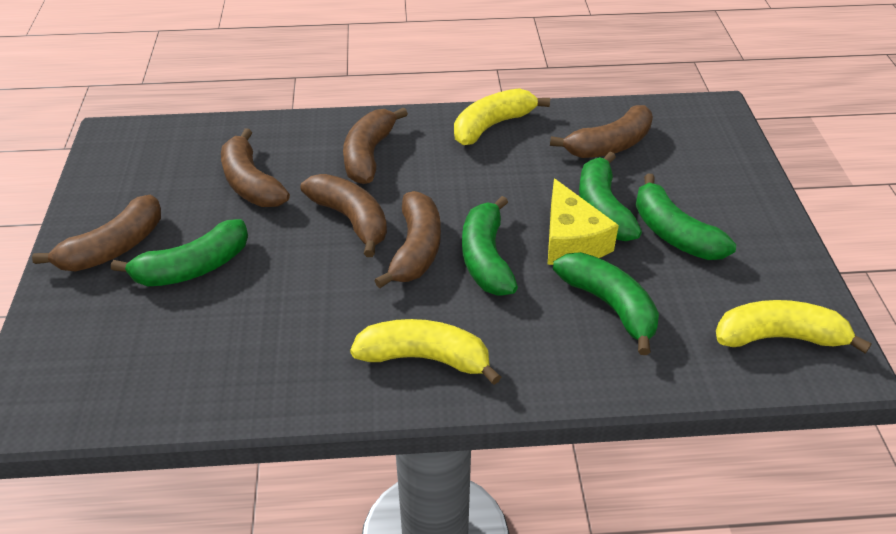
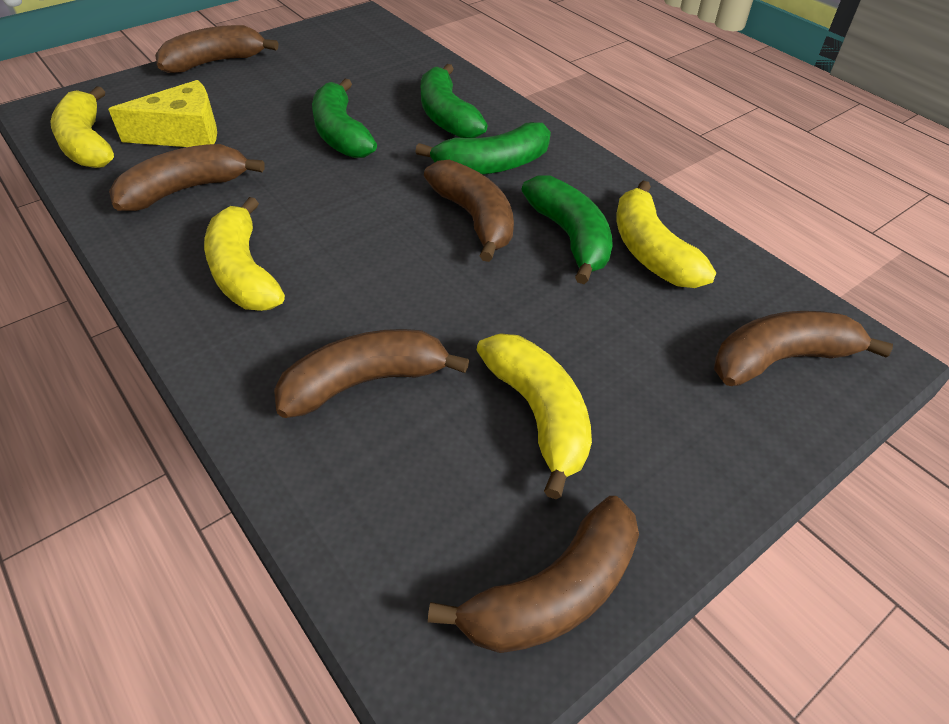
green banana: 5 -> 4
yellow banana: 3 -> 4

